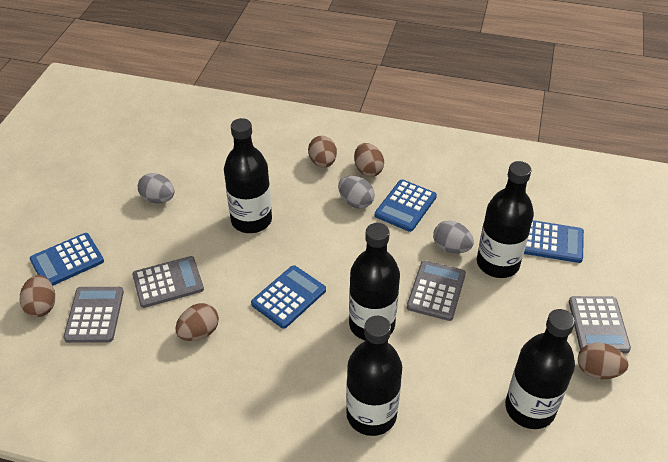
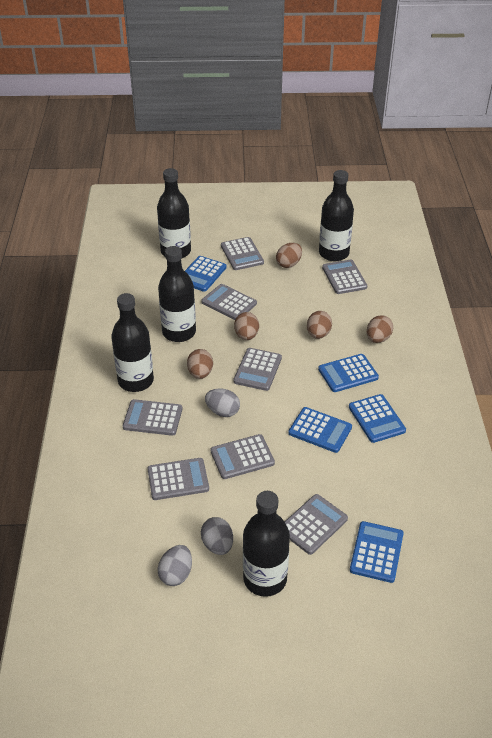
blue calculator: 4 -> 5
grey calculator: 4 -> 8

